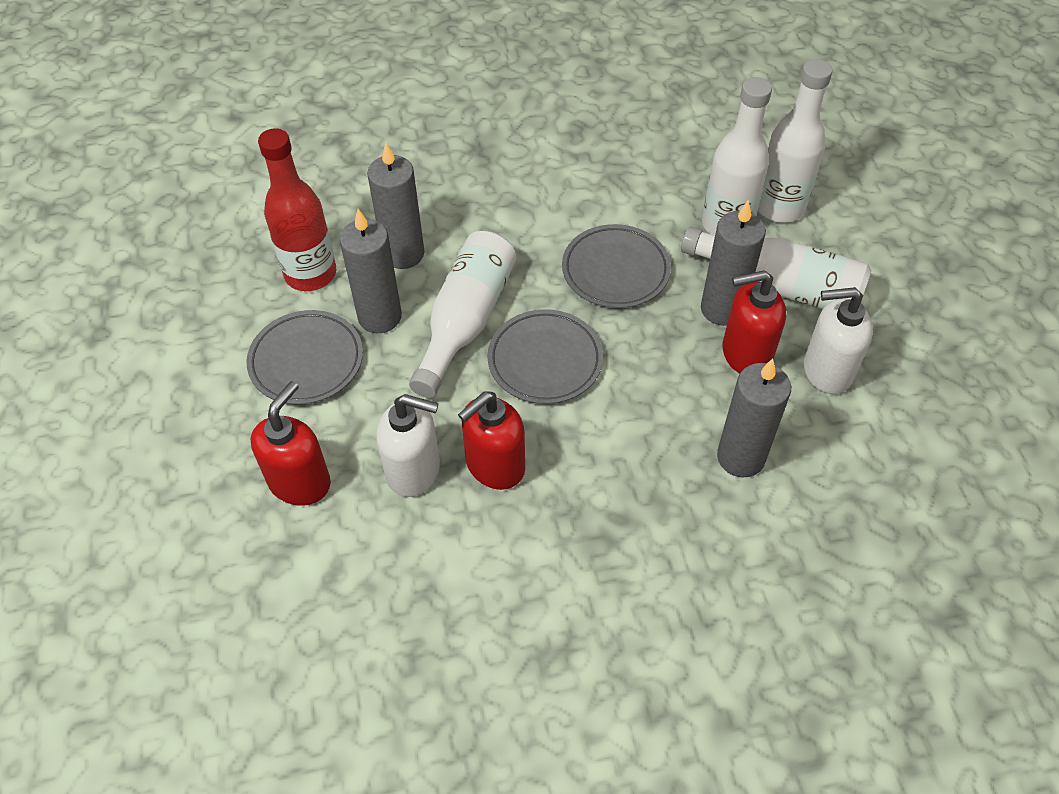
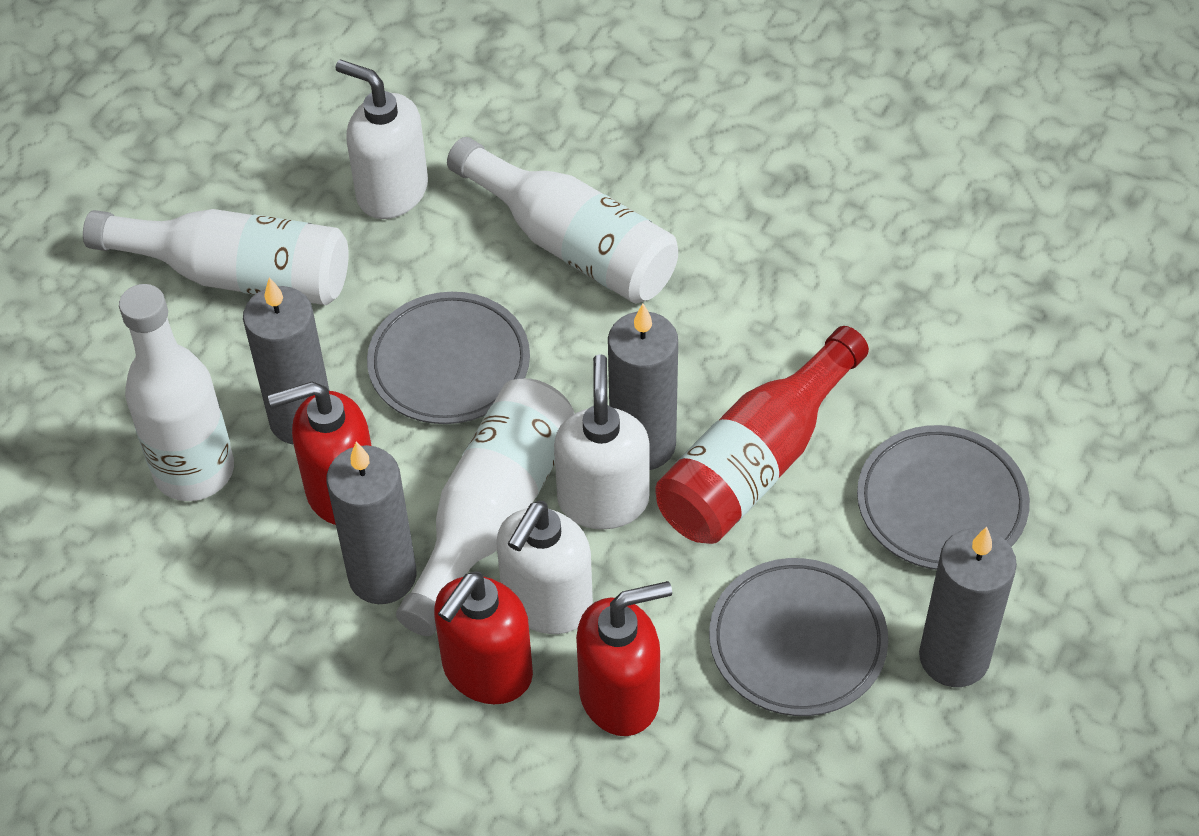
white soap dispenser: 2 -> 3

